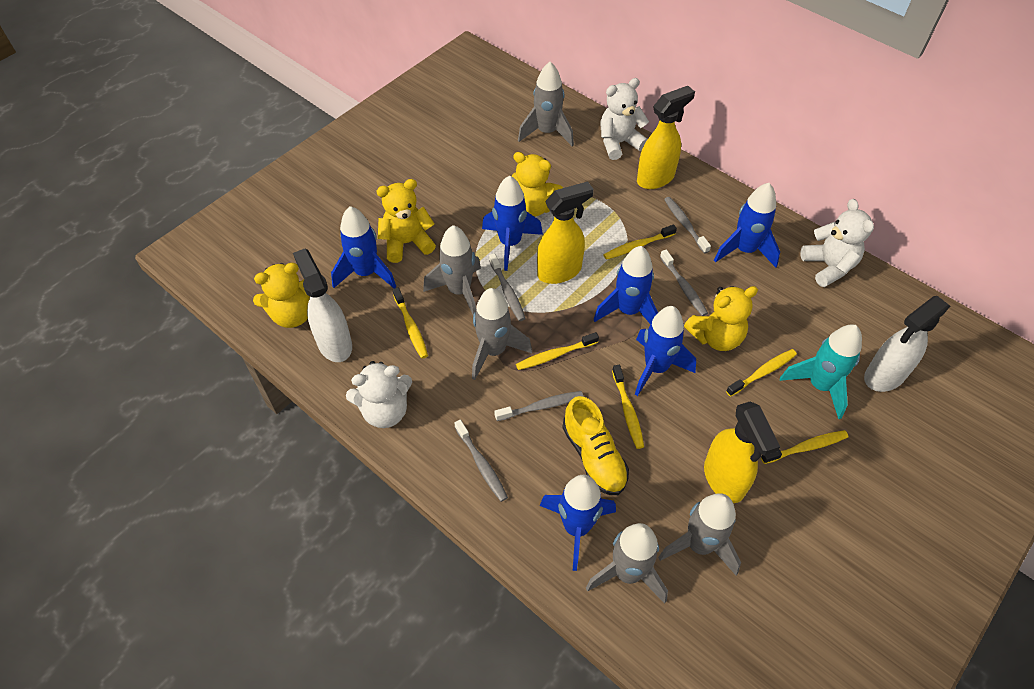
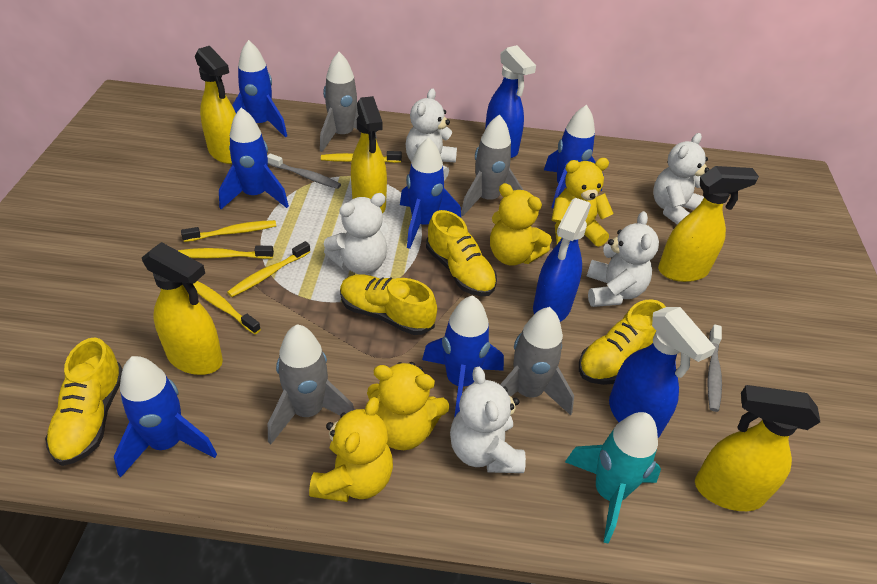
blue spray bottle: 0 -> 3
grey rocket: 5 -> 4
grey toothbrush: 5 -> 2
white spray bottle: 2 -> 0
white teddy bear: 3 -> 5
yellow shoe: 1 -> 4
yellow spray bottle: 3 -> 5
yellow toothbrush: 6 -> 5

